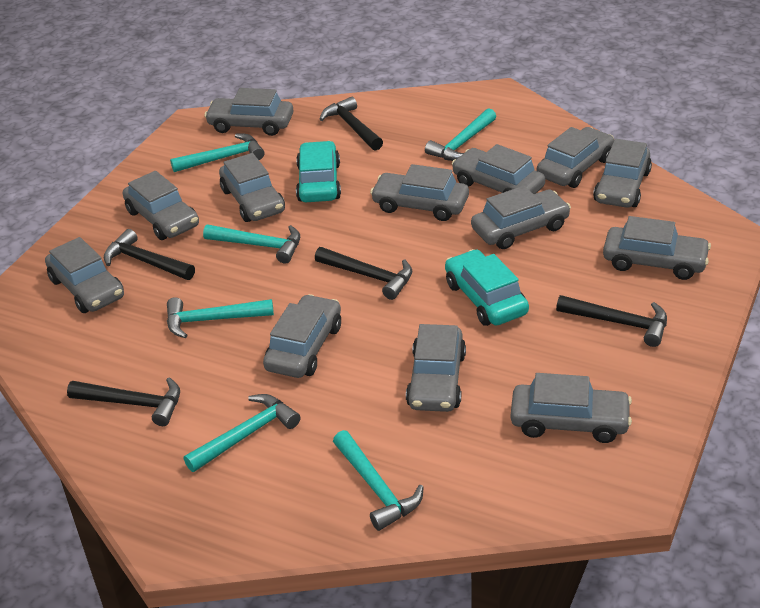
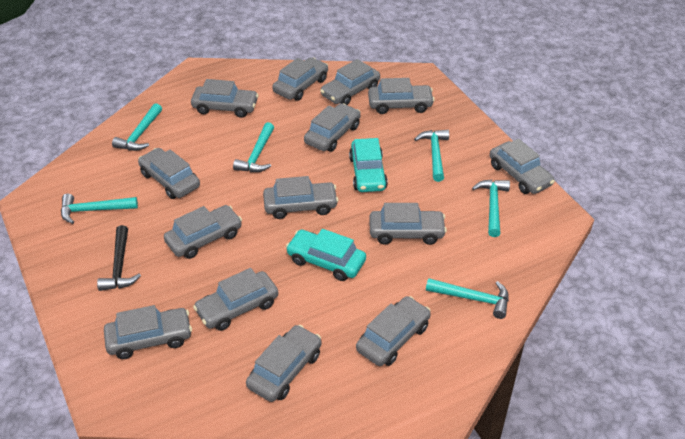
black hammer: 5 -> 1
grey car: 13 -> 14

